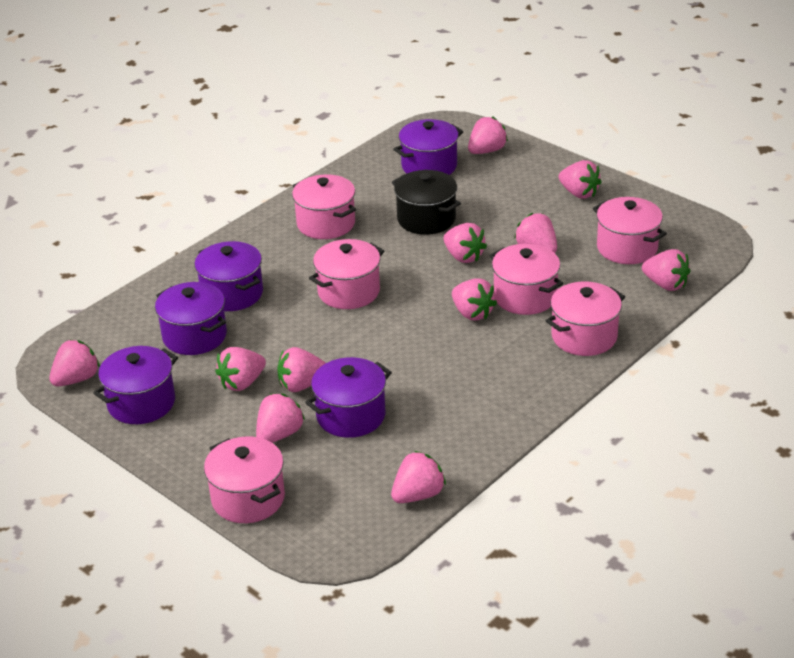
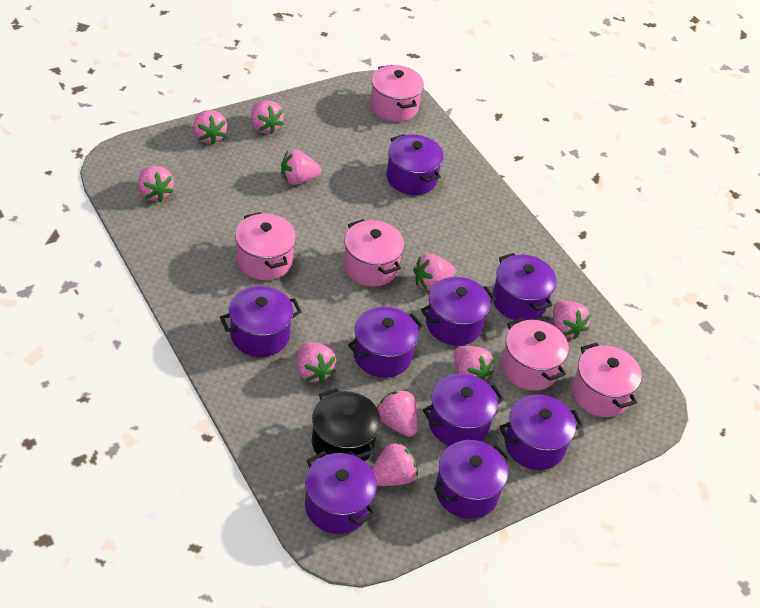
pink pot: 6 -> 5
pink strawberry: 11 -> 10
purple pot: 5 -> 9

